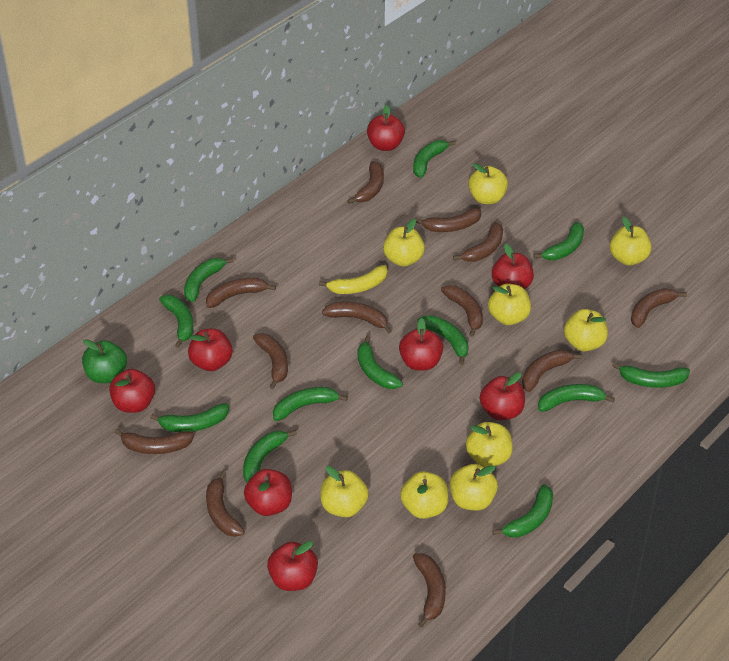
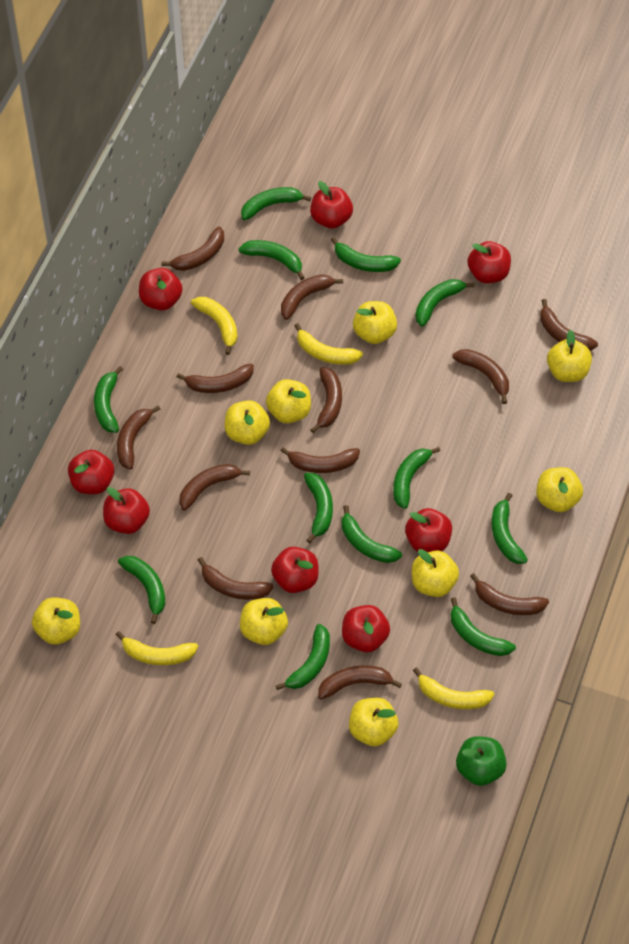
yellow banana: 1 -> 4

